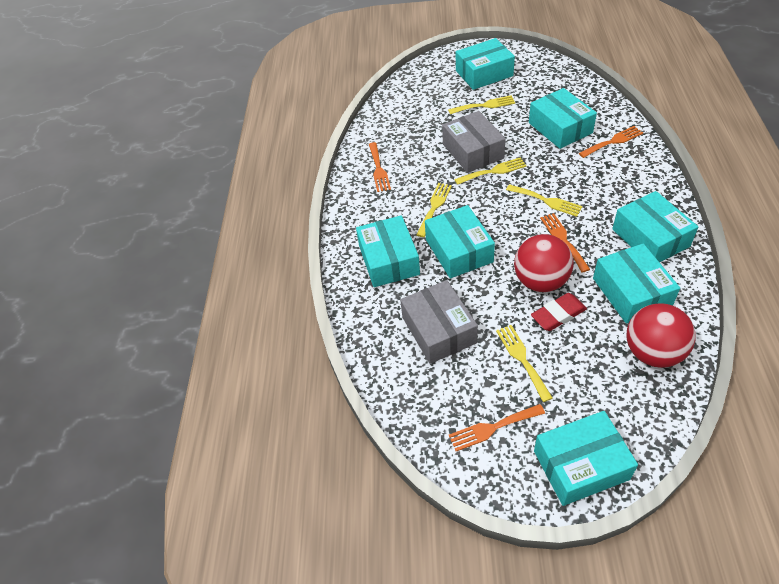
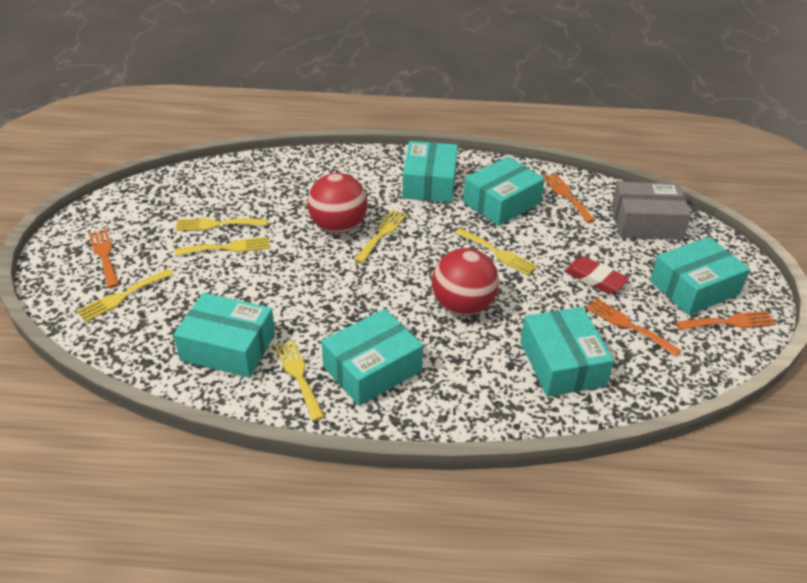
grey box: 2 -> 1
turquoise box: 7 -> 6
yellow fork: 5 -> 6

